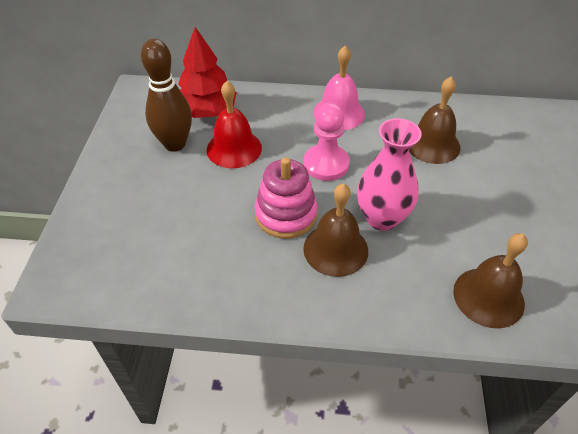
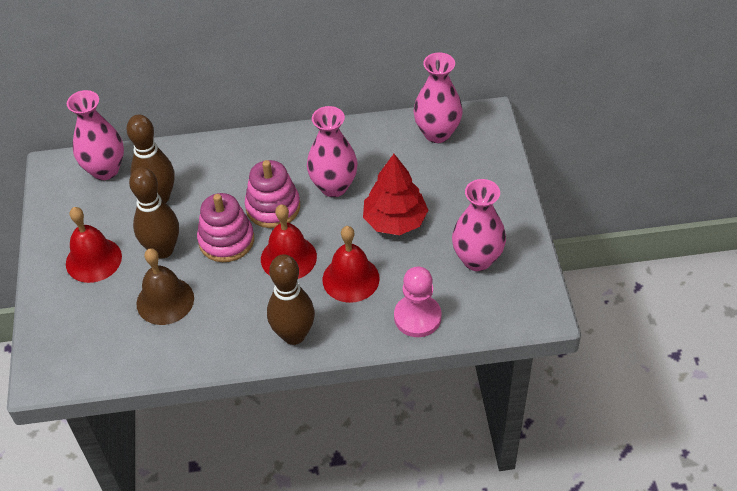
brown bell: 3 -> 1
brown bowling pin: 1 -> 3
pink bell: 1 -> 0
pink stacking toy: 1 -> 2
pink vase: 1 -> 4
red bell: 1 -> 3

